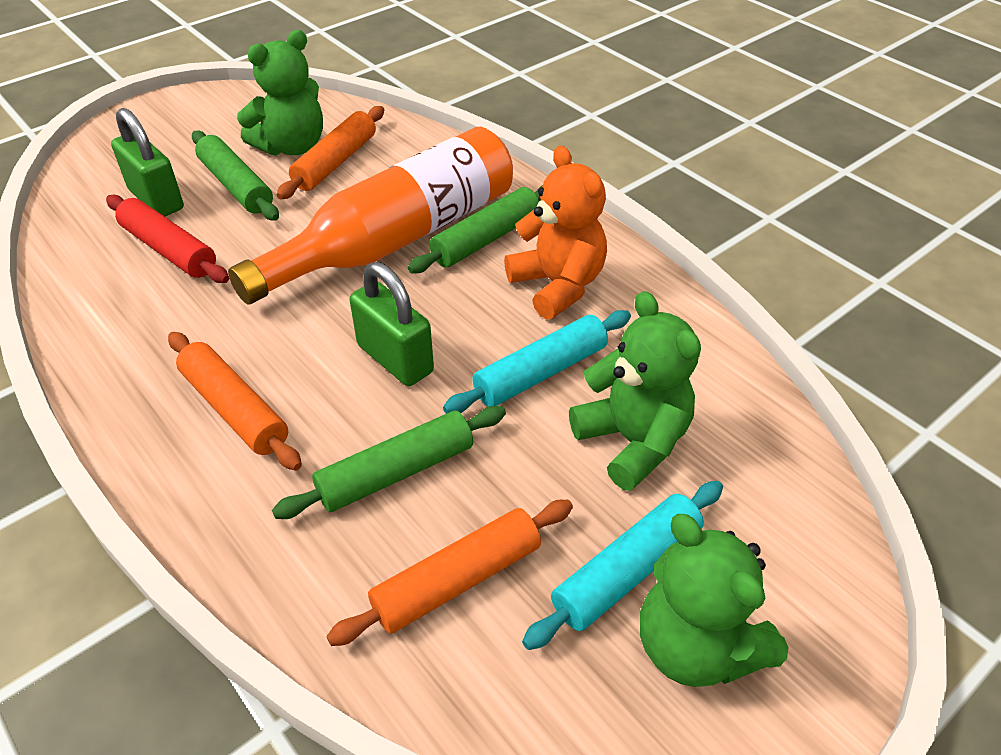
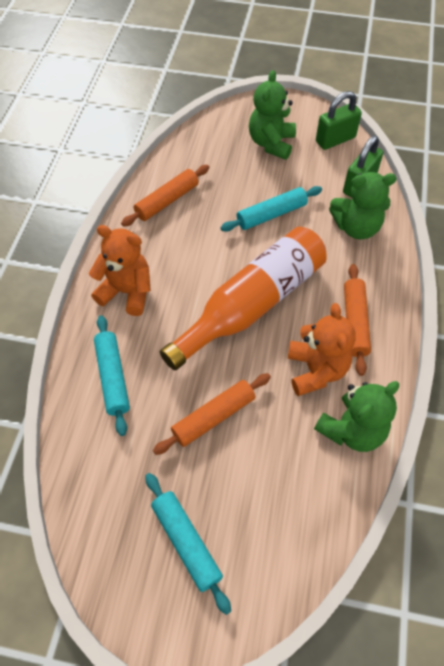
green rolling pin: 3 -> 0
orange teddy bear: 1 -> 2
red rolling pin: 1 -> 0
turquoise rolling pin: 2 -> 3

